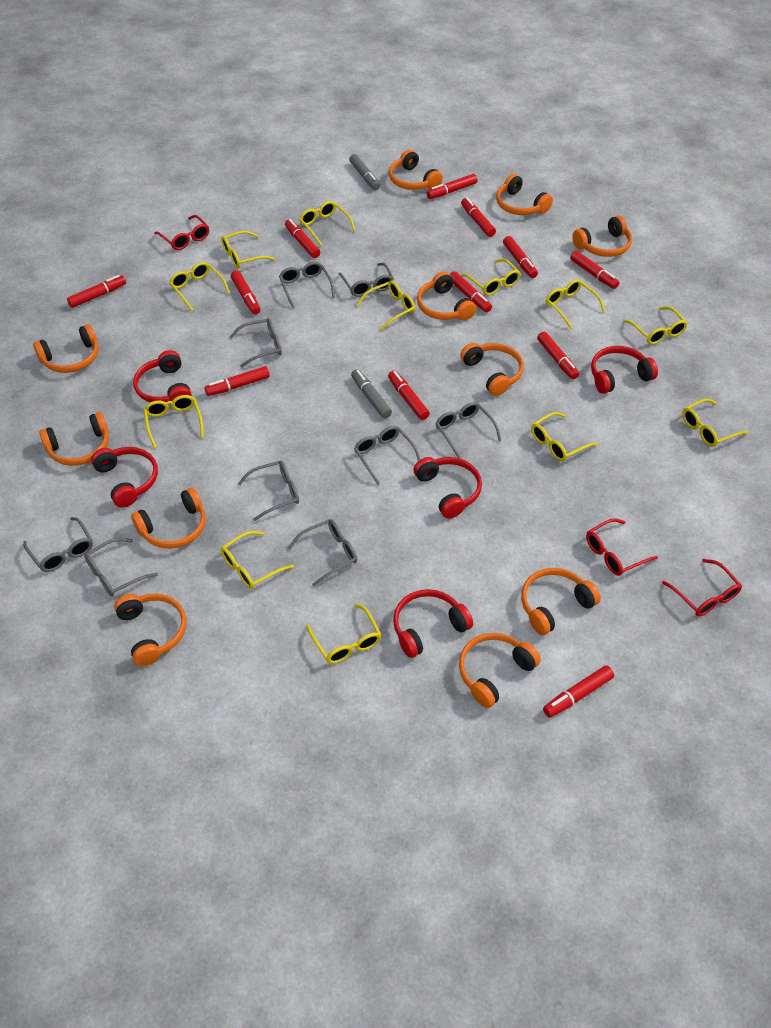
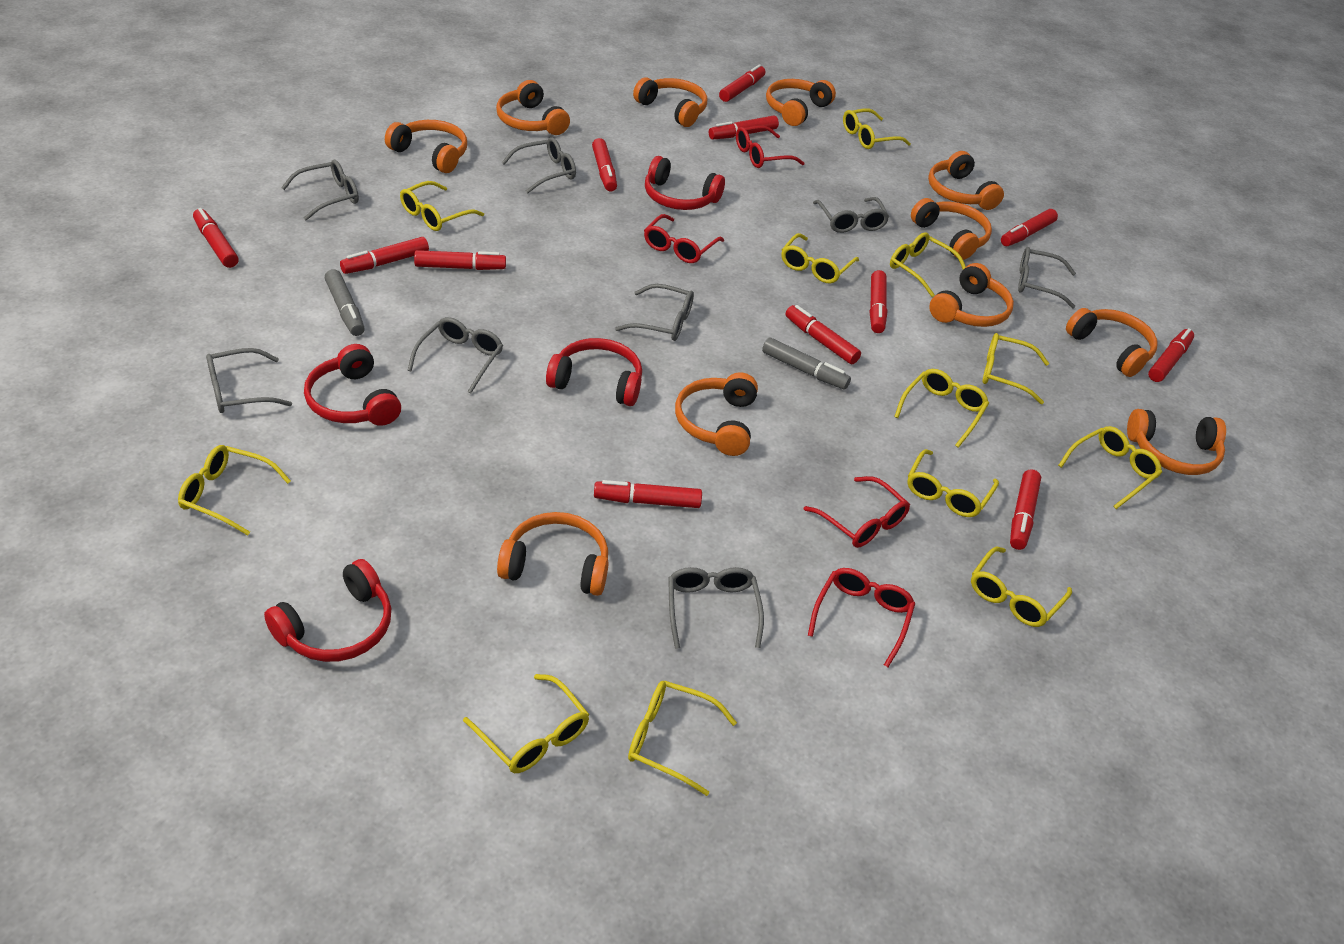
grey glasses: 9 -> 8
red glasses: 3 -> 4
red headphones: 5 -> 4

